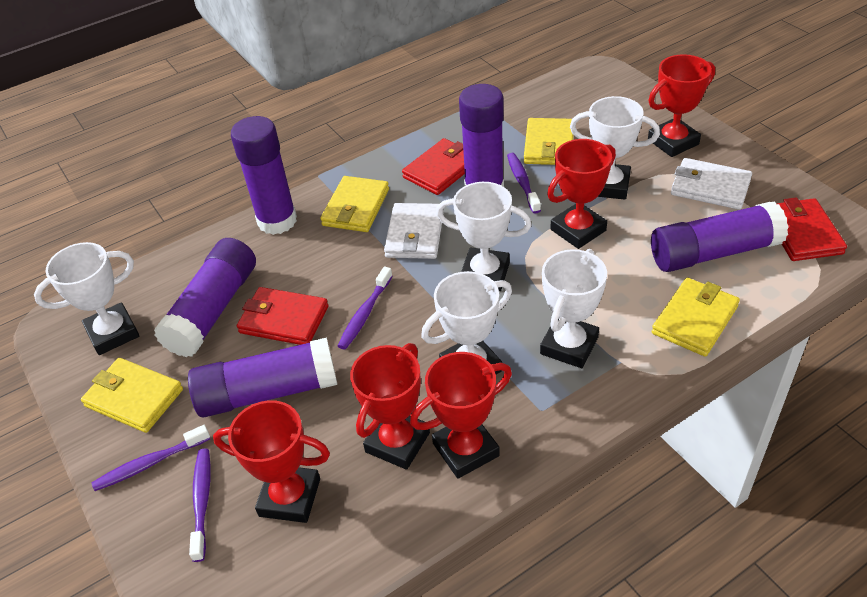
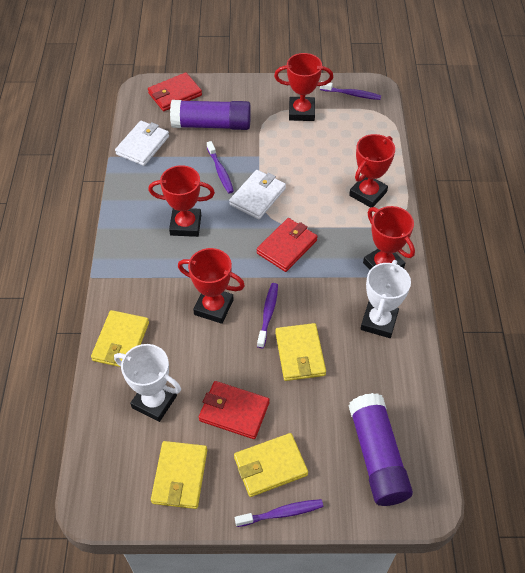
purple glue stick: 5 -> 2
white trophy: 5 -> 2

